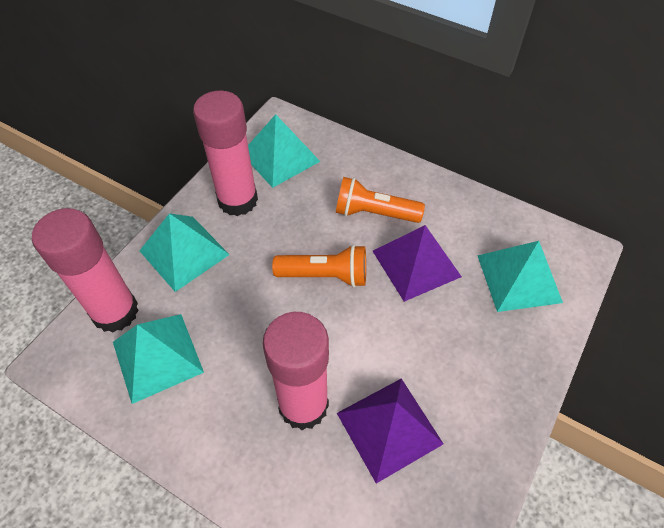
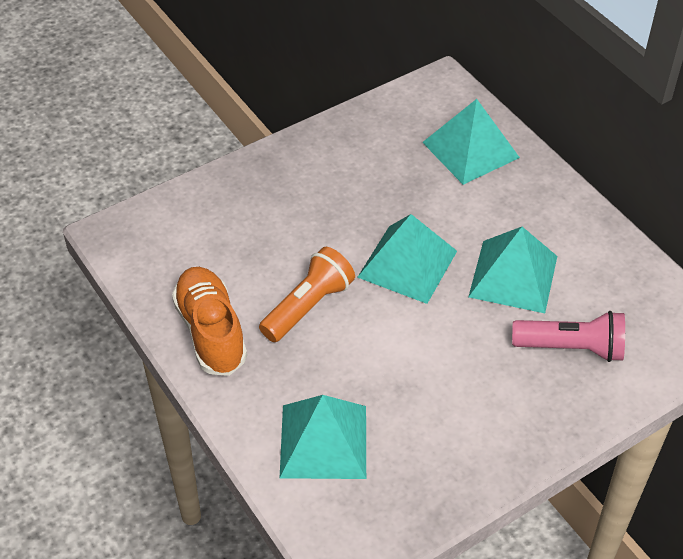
orange flashlight: 2 -> 1
orange shoe: 0 -> 1
pink flashlight: 0 -> 1
pink glue stick: 3 -> 0
purple pyramid: 2 -> 0

